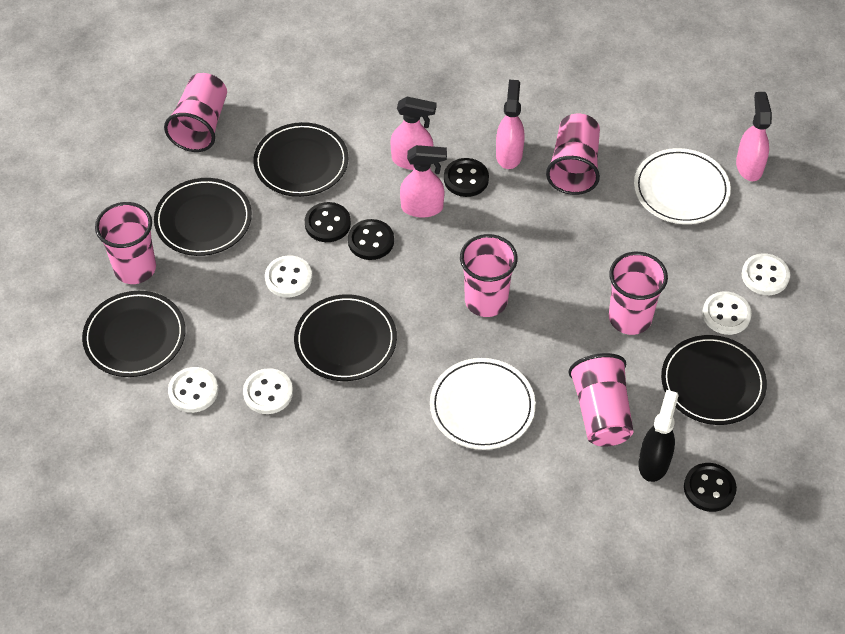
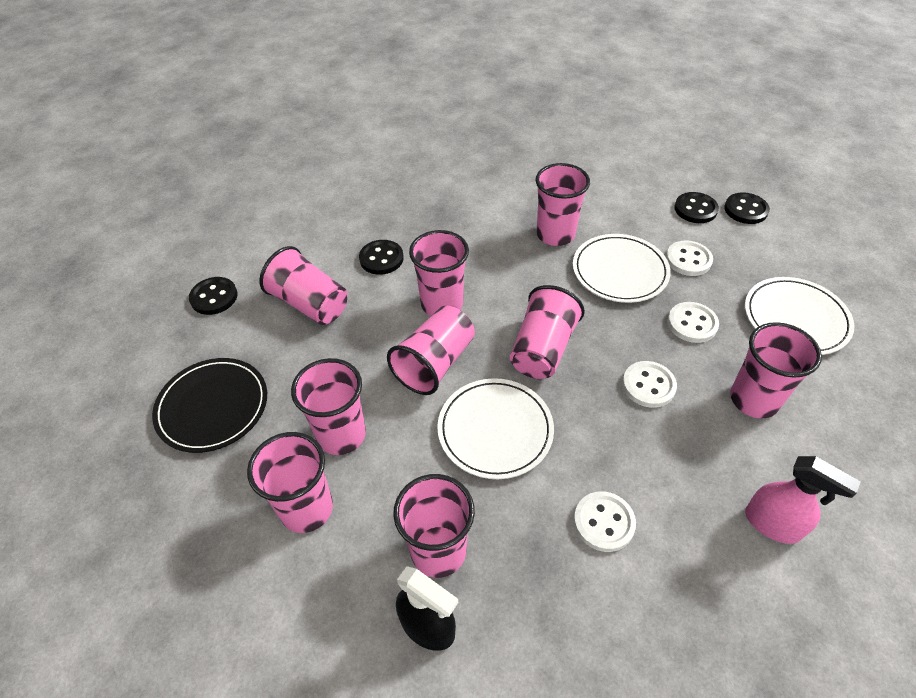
black plate: 5 -> 1
pink cup: 6 -> 9
pink spray bottle: 4 -> 1
white button: 5 -> 4
white plate: 2 -> 3

